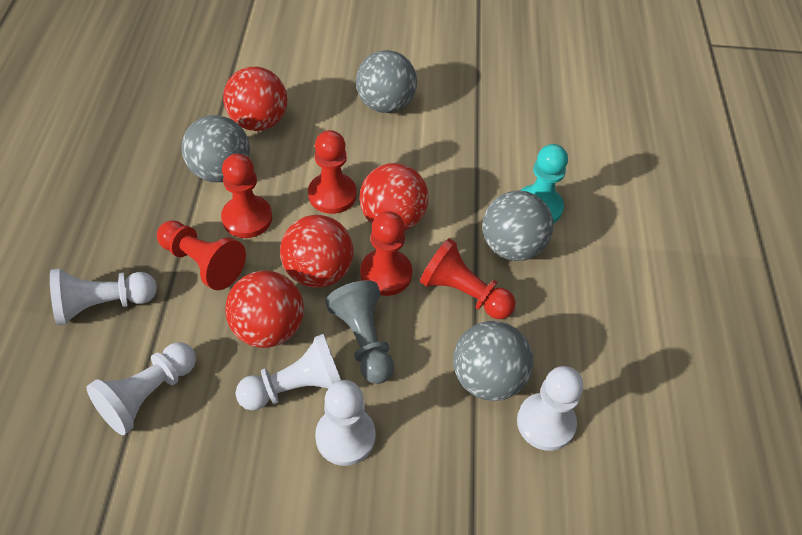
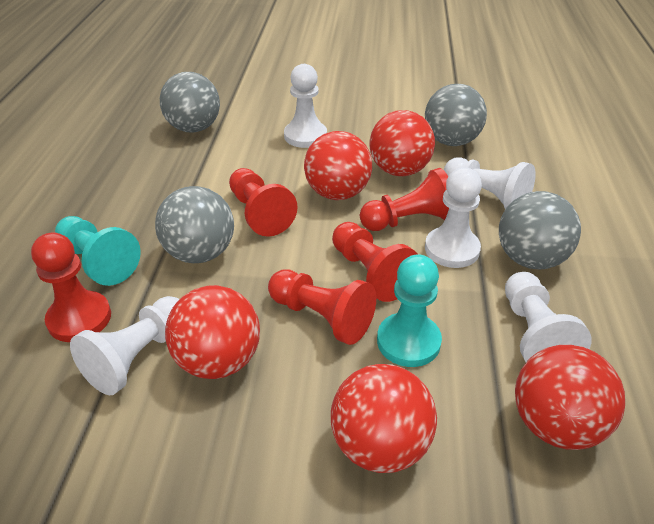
grey pawn: 1 -> 0
red ball: 4 -> 5
turquoise pawn: 1 -> 2

